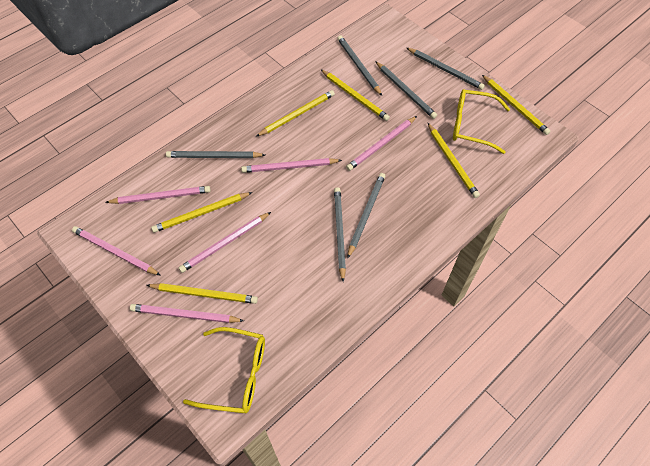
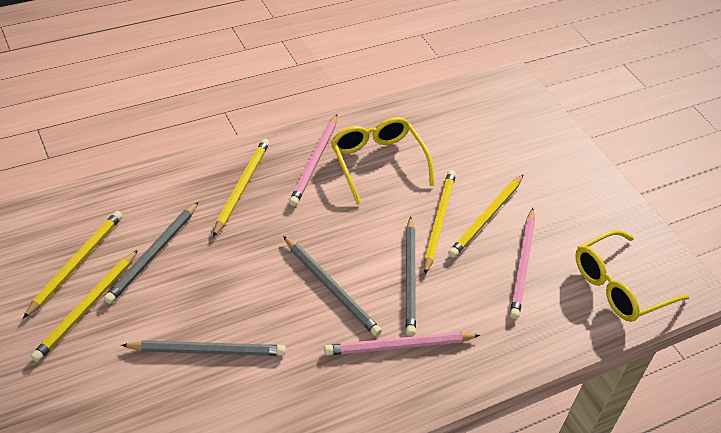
grey pencil: 6 -> 4
pink pencil: 6 -> 3
yellow pencil: 6 -> 5

